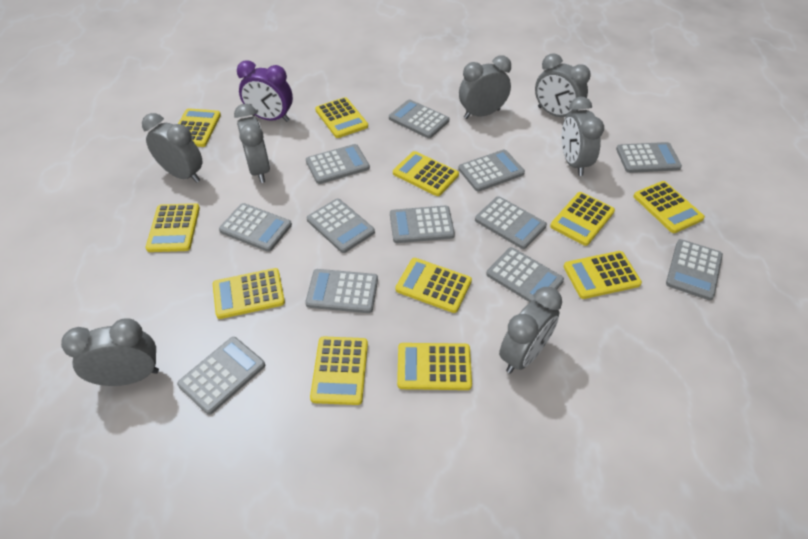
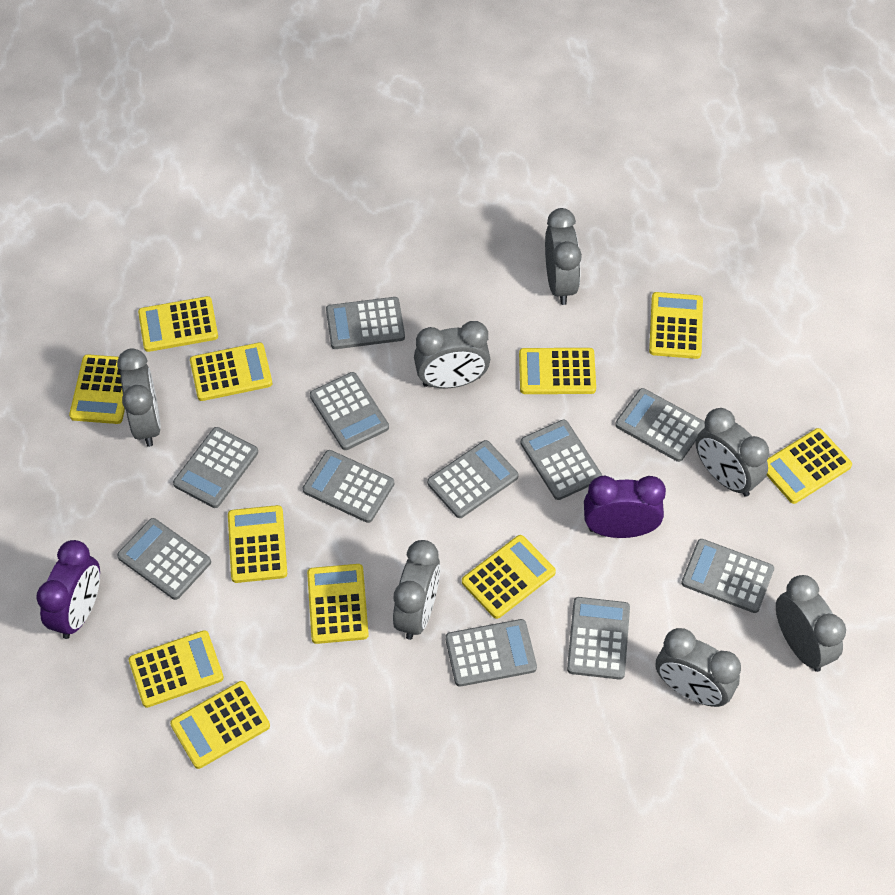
grey calculator: 12 -> 11
purple clock: 1 -> 2

